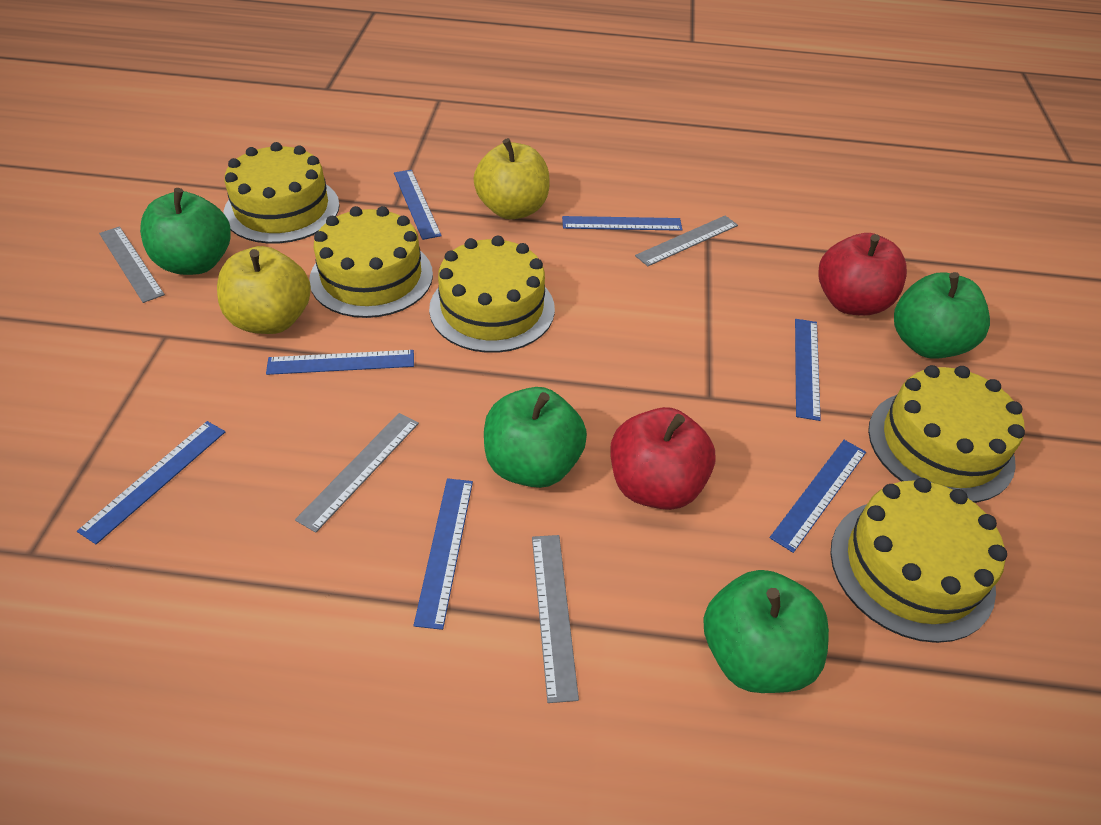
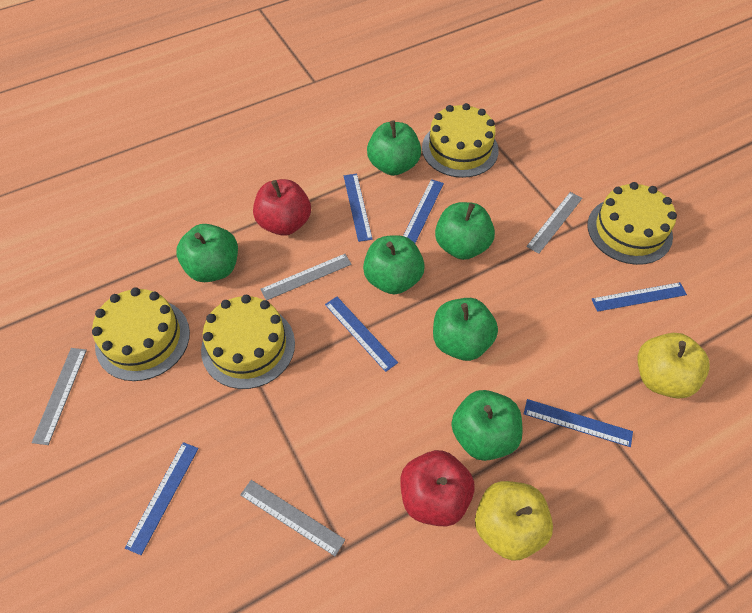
blue ruler: 7 -> 6
green apple: 4 -> 6
yellow cake: 5 -> 4

